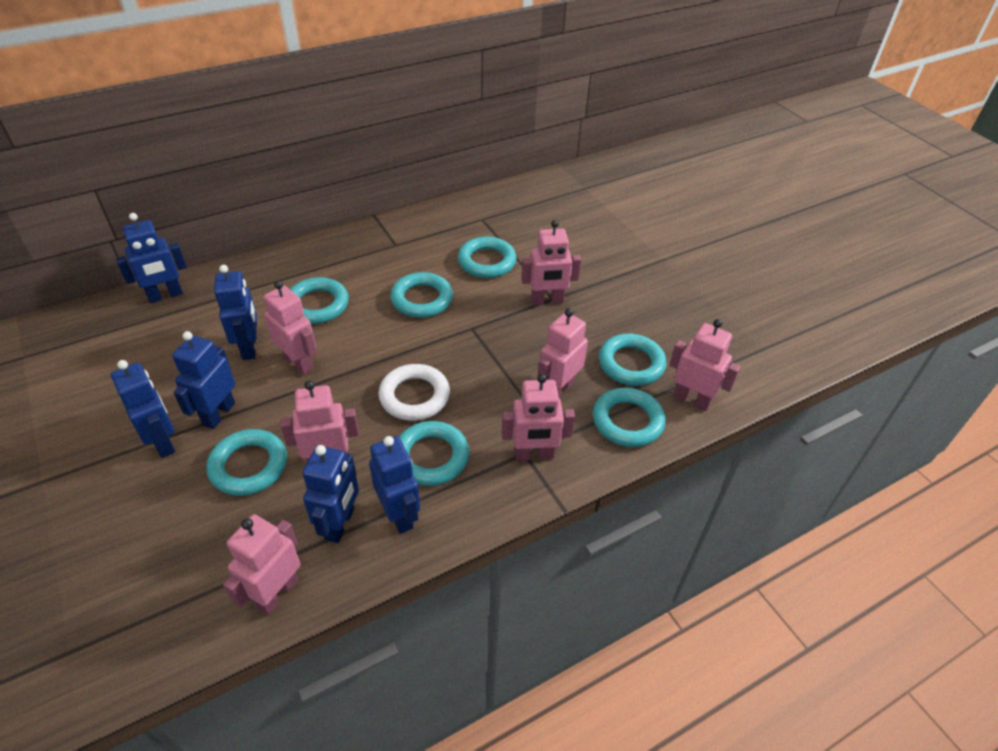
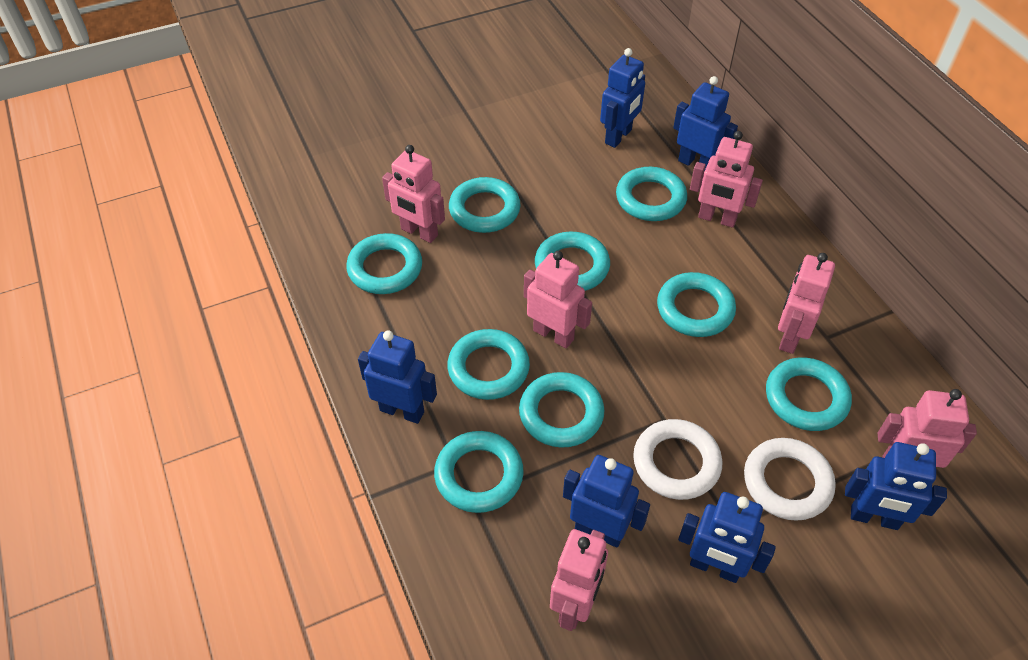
pink robot: 7 -> 6
turquoise ring: 7 -> 9
white ring: 1 -> 2

